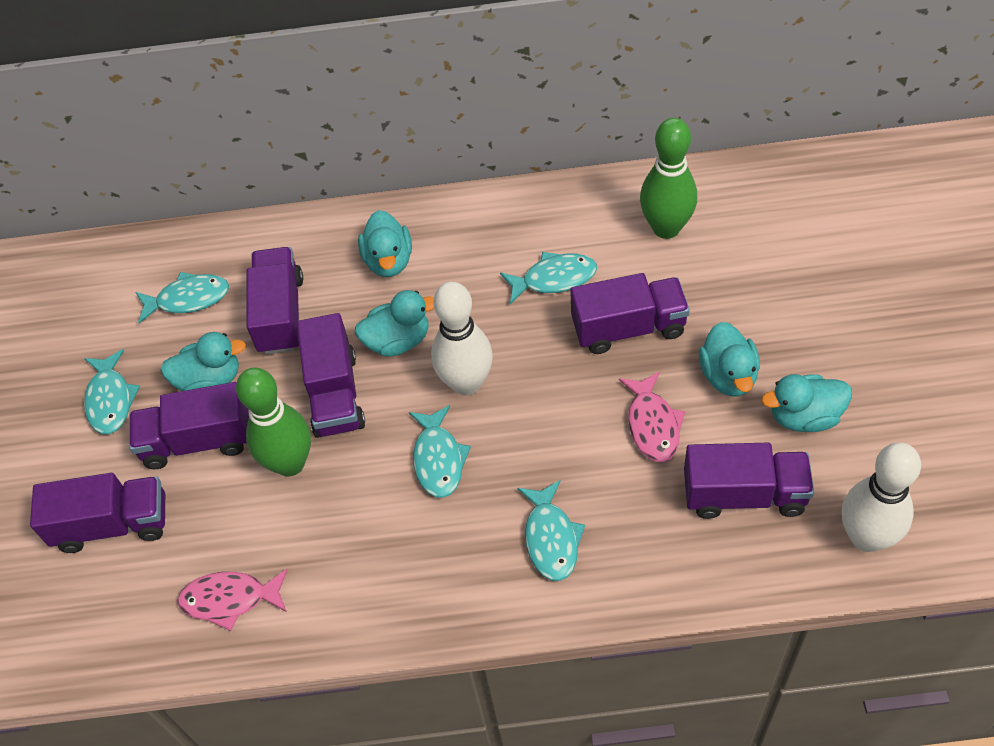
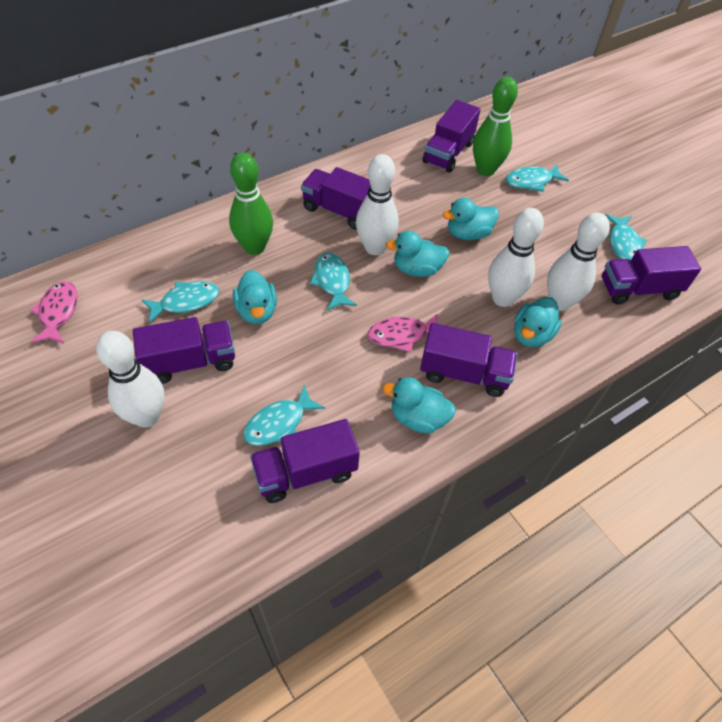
white bowling pin: 2 -> 4

